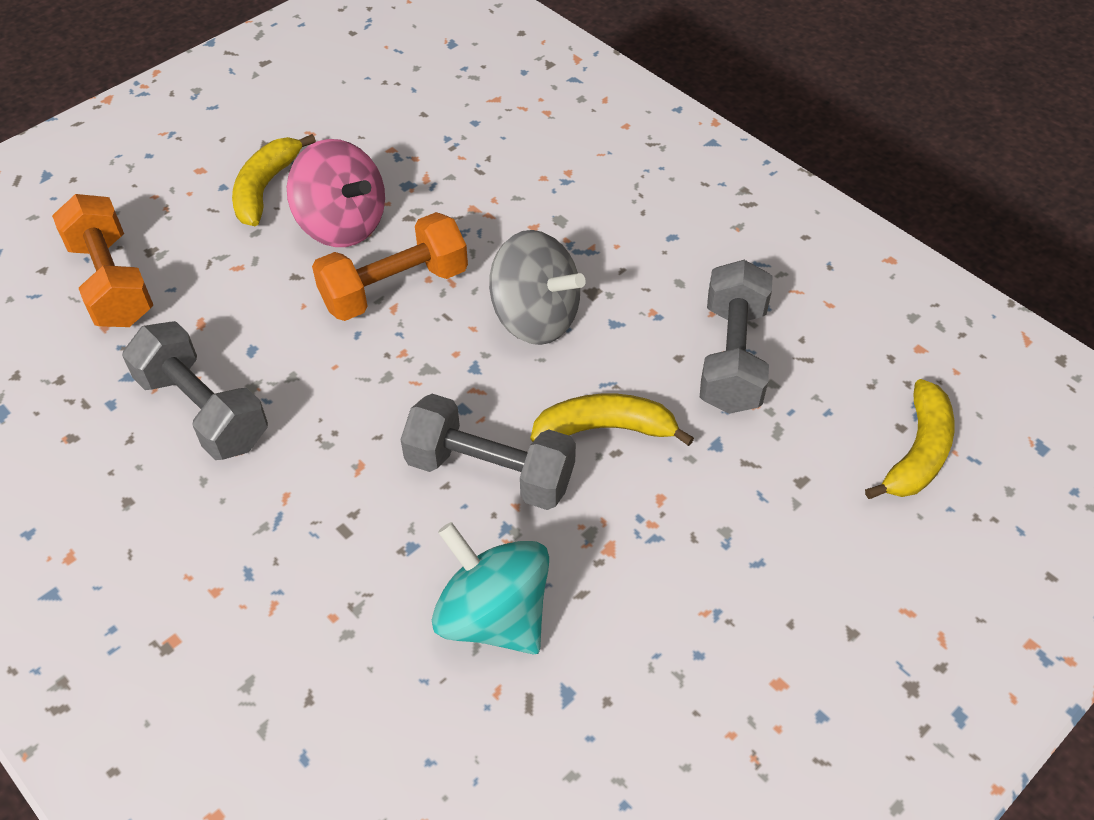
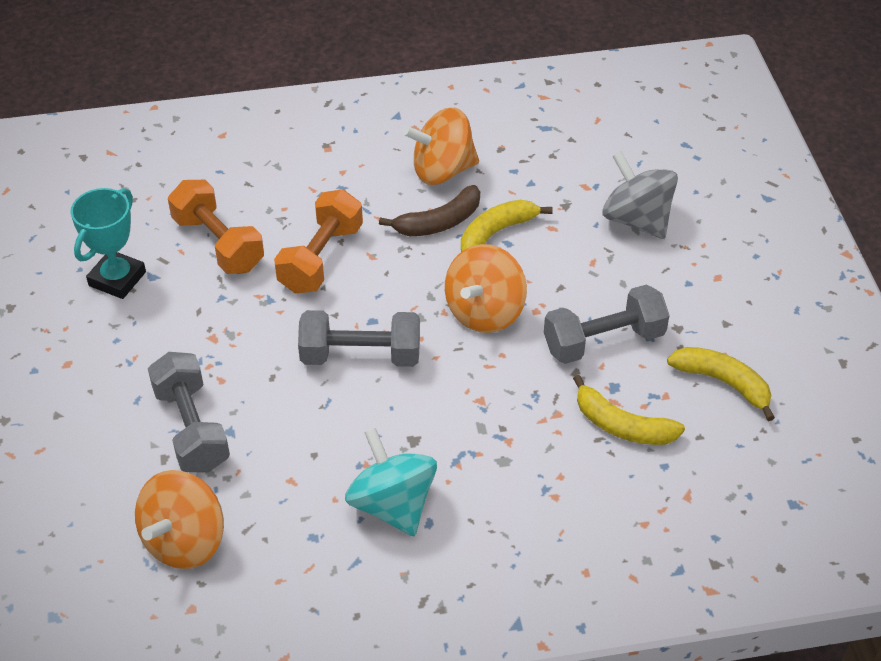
brown banana: 0 -> 1
orange spinning top: 0 -> 3
pink spinning top: 1 -> 0
turquoise trophy: 0 -> 1

